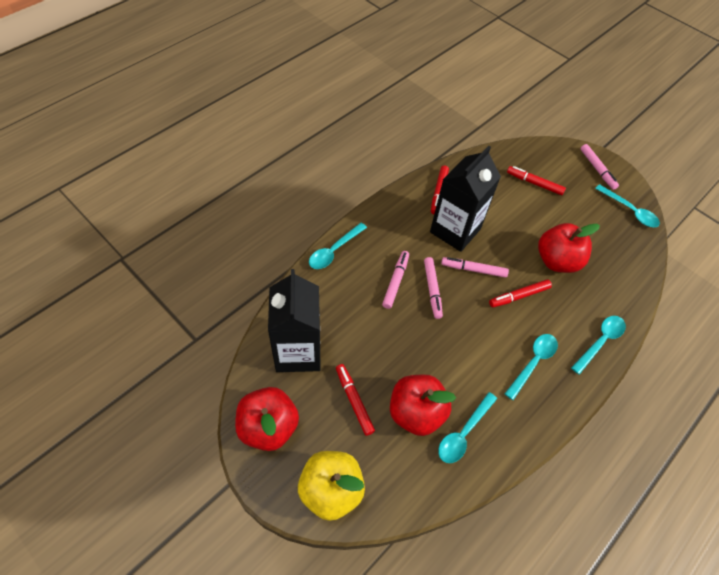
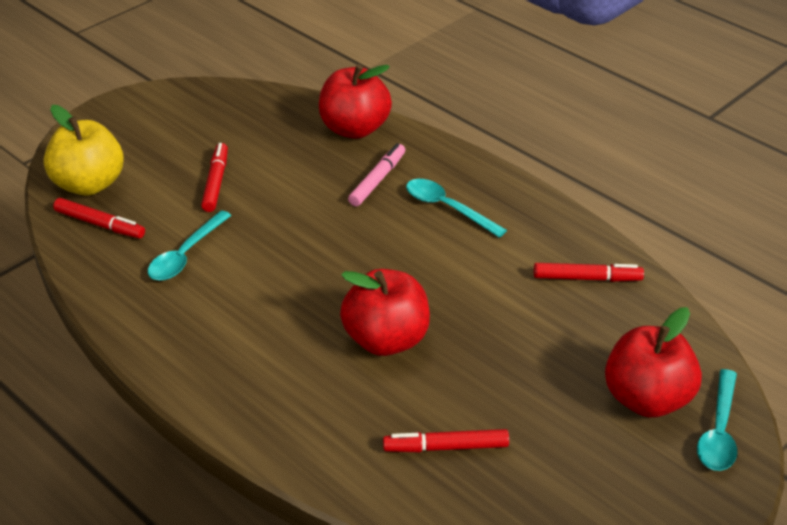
black carton: 2 -> 0
pink marker: 4 -> 1
turquoise spoon: 5 -> 3

